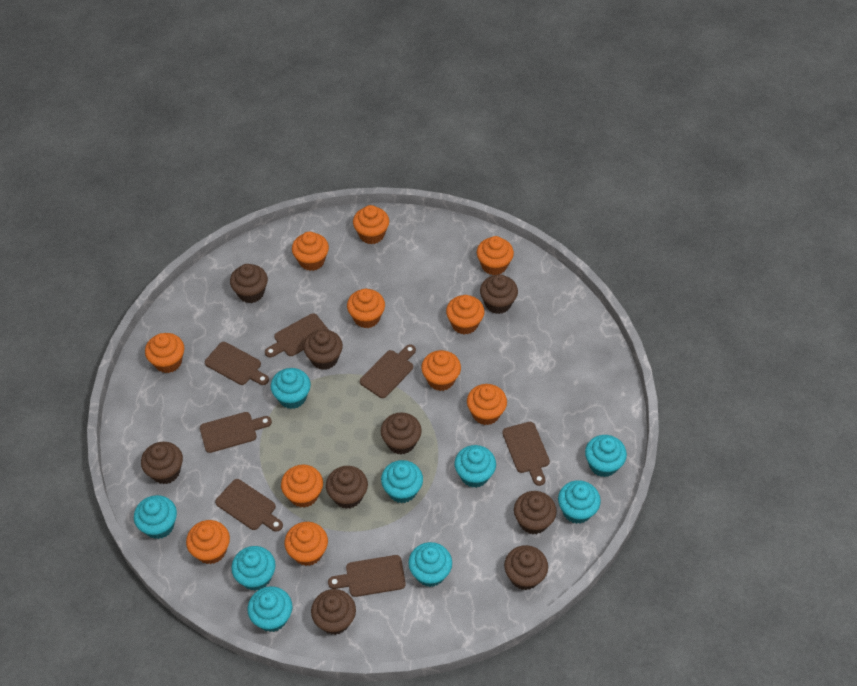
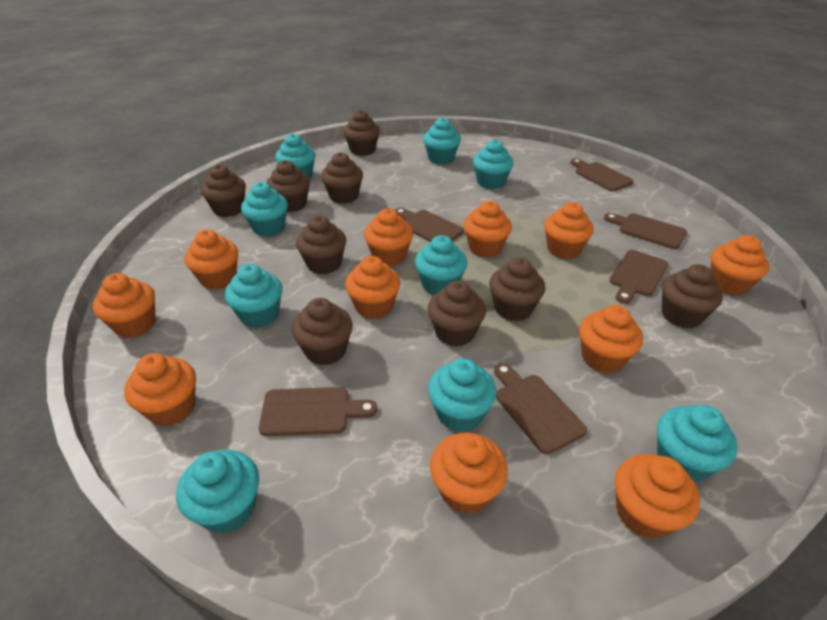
brown cutting board: 7 -> 6

